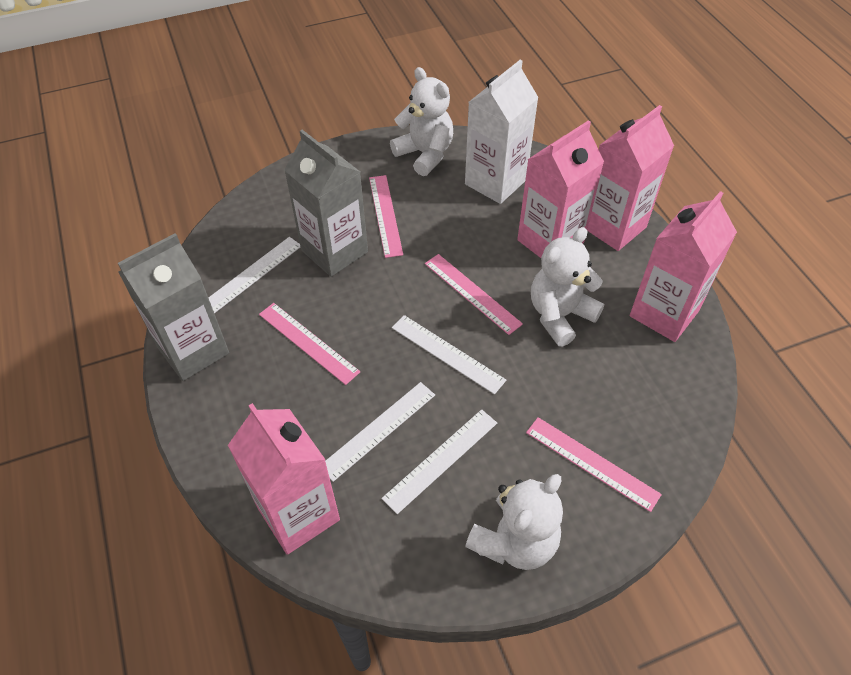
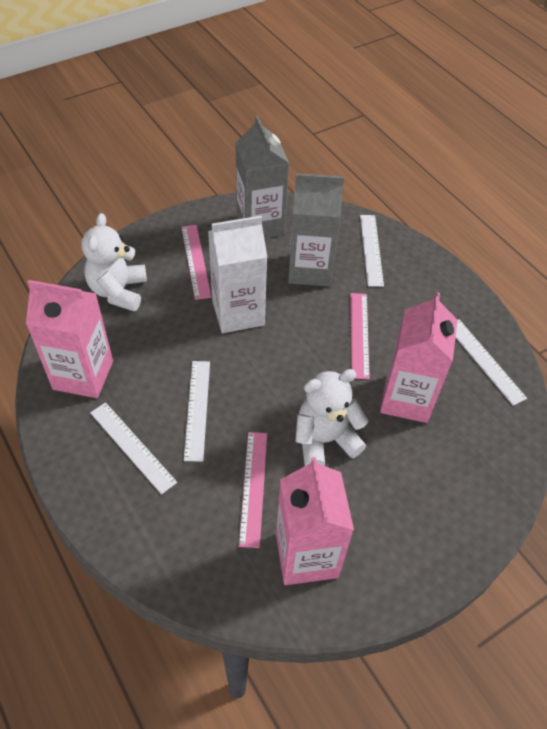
pink carton: 4 -> 3
pink ruler: 4 -> 3
white teddy bear: 3 -> 2

